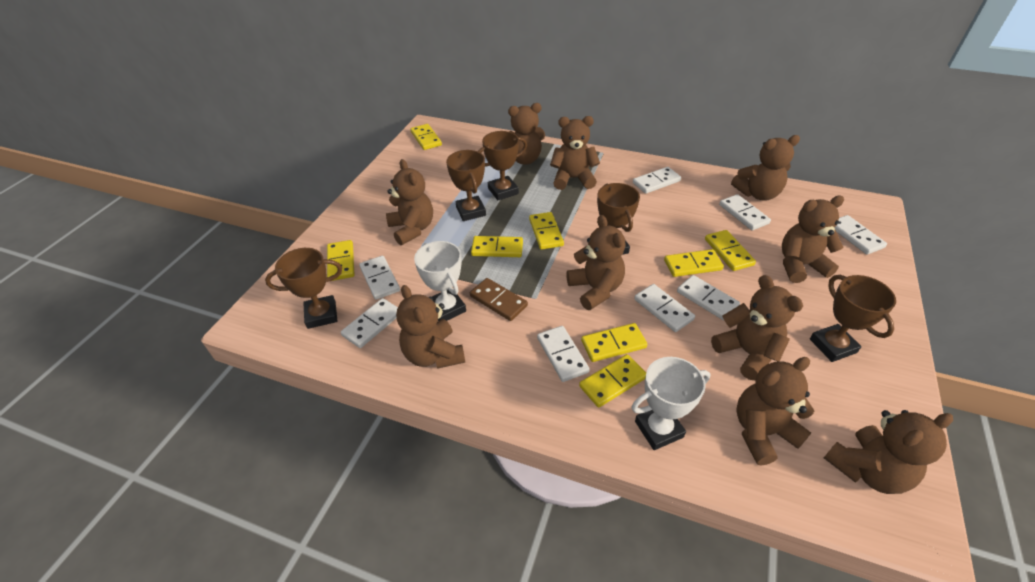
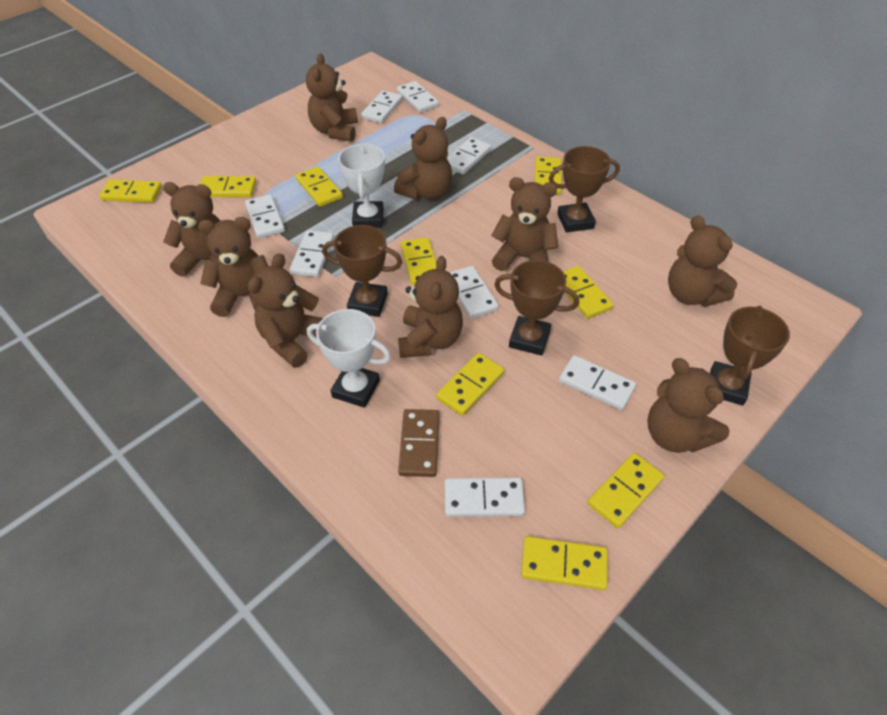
brown teddy bear: 10 -> 9
brown trophy: 5 -> 4
yellow domino: 8 -> 9

